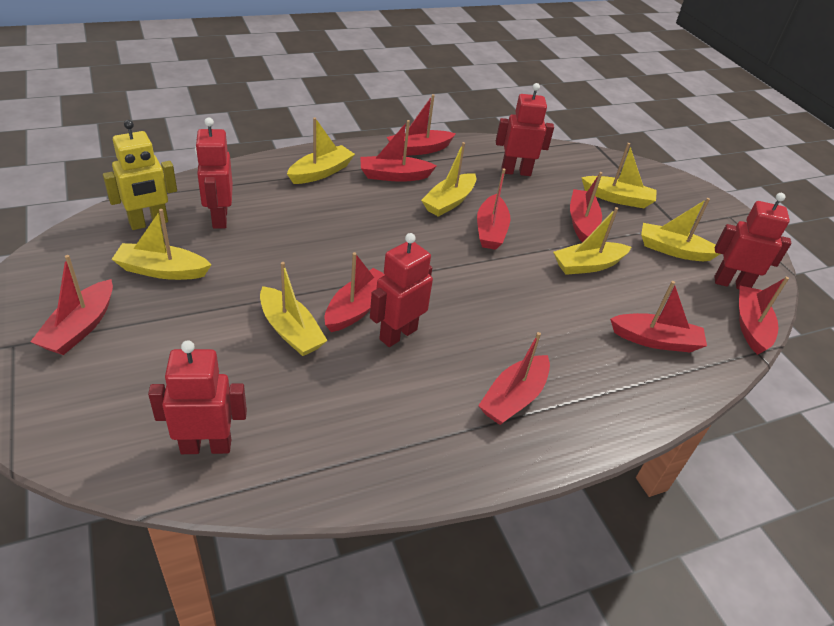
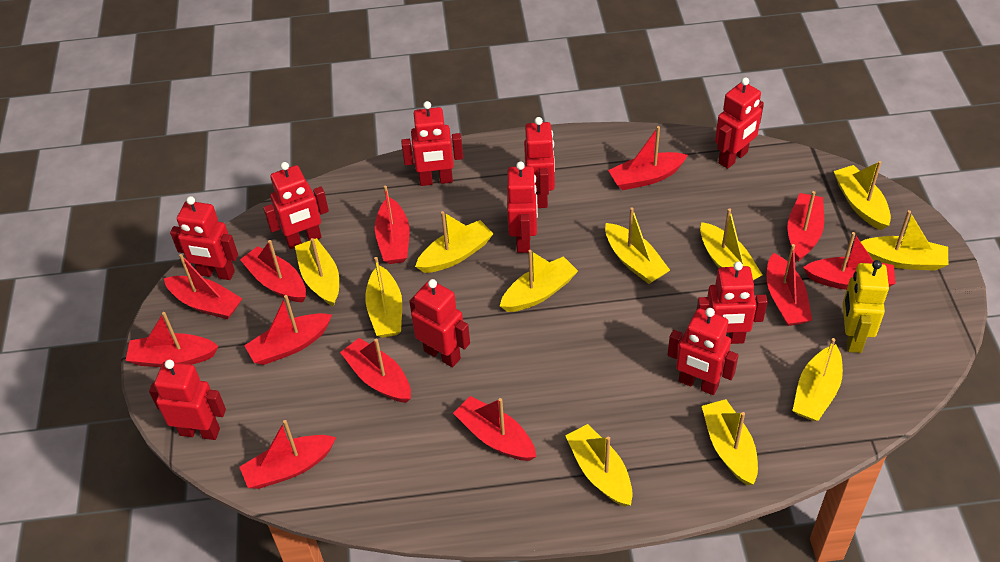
red boat: 9 -> 12
red robot: 5 -> 10
yellow boat: 7 -> 11

